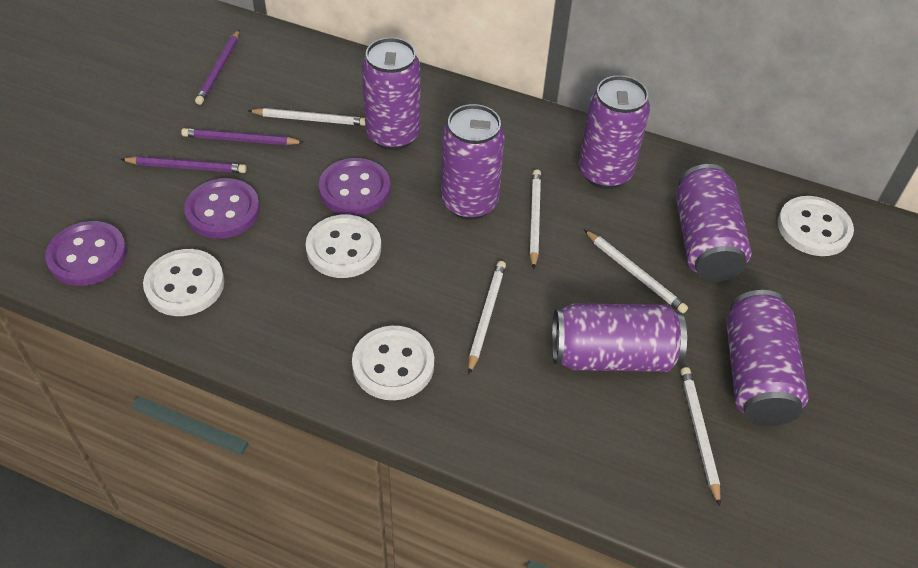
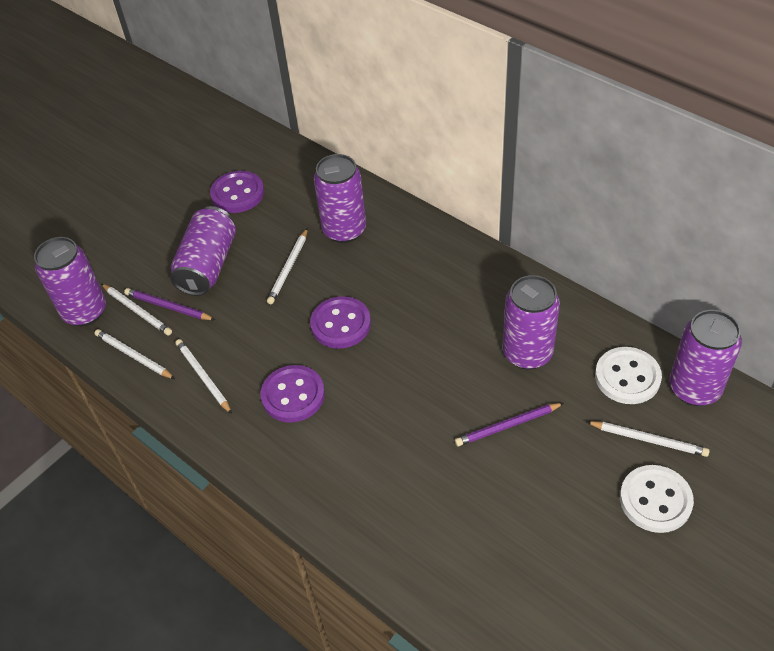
purple can: 6 -> 5
purple pencil: 3 -> 2
white button: 4 -> 2

